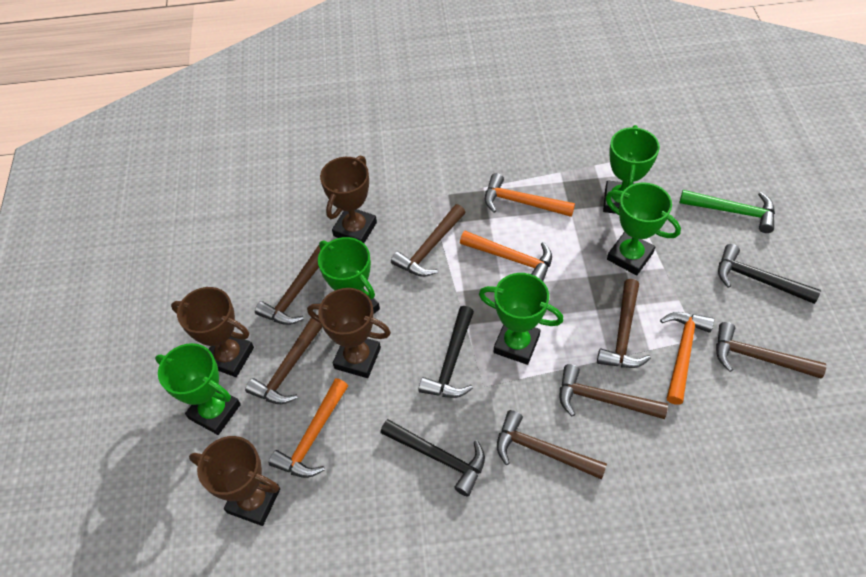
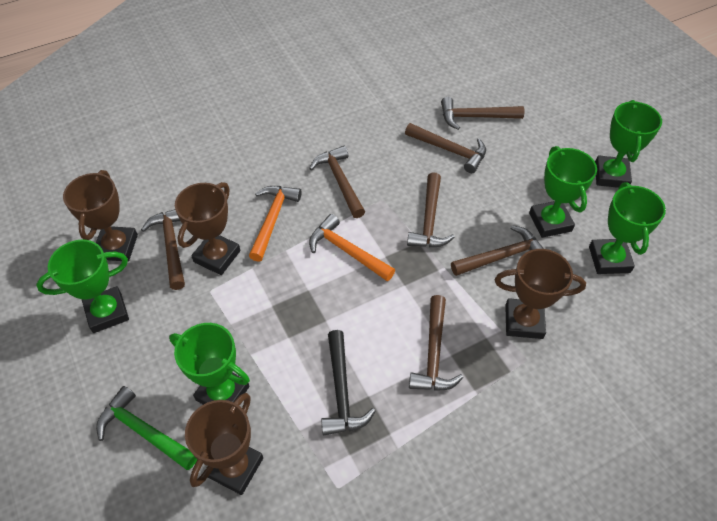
black hammer: 3 -> 1
orange hammer: 4 -> 2

